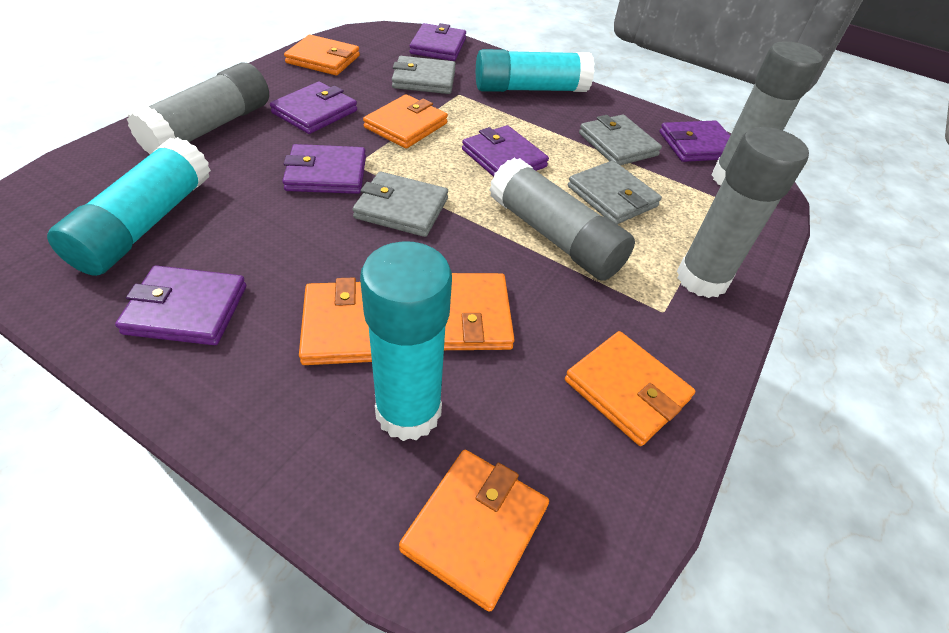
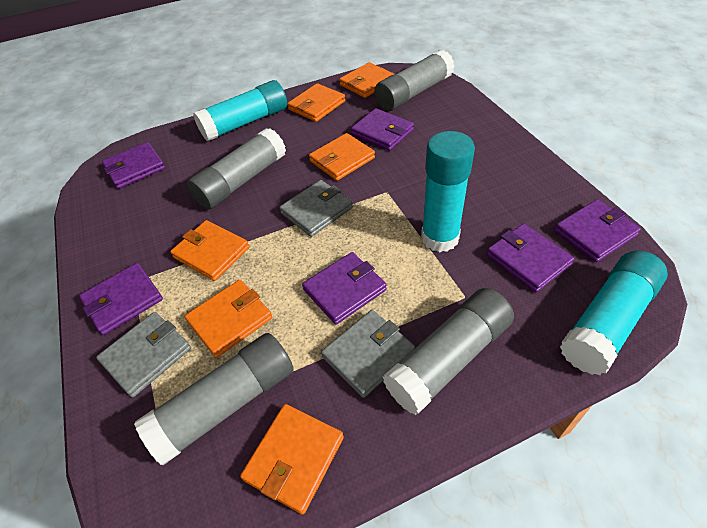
grey wallet: 4 -> 3

